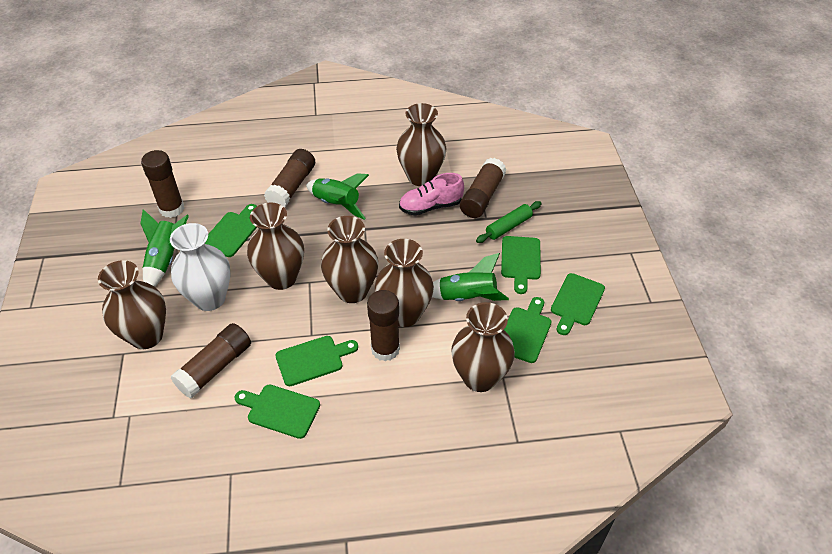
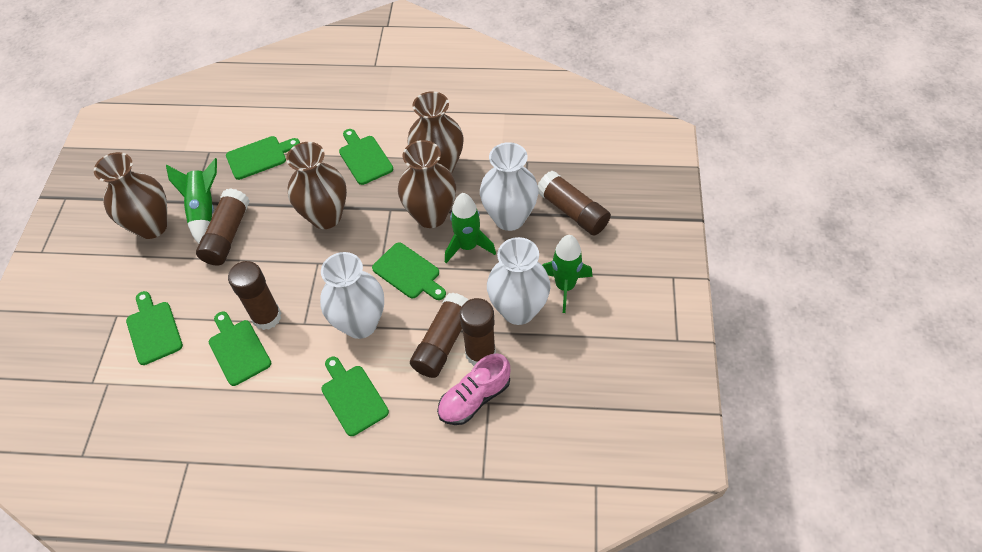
brown vase: 6 -> 4
green rolling pin: 1 -> 0
white vase: 1 -> 3

